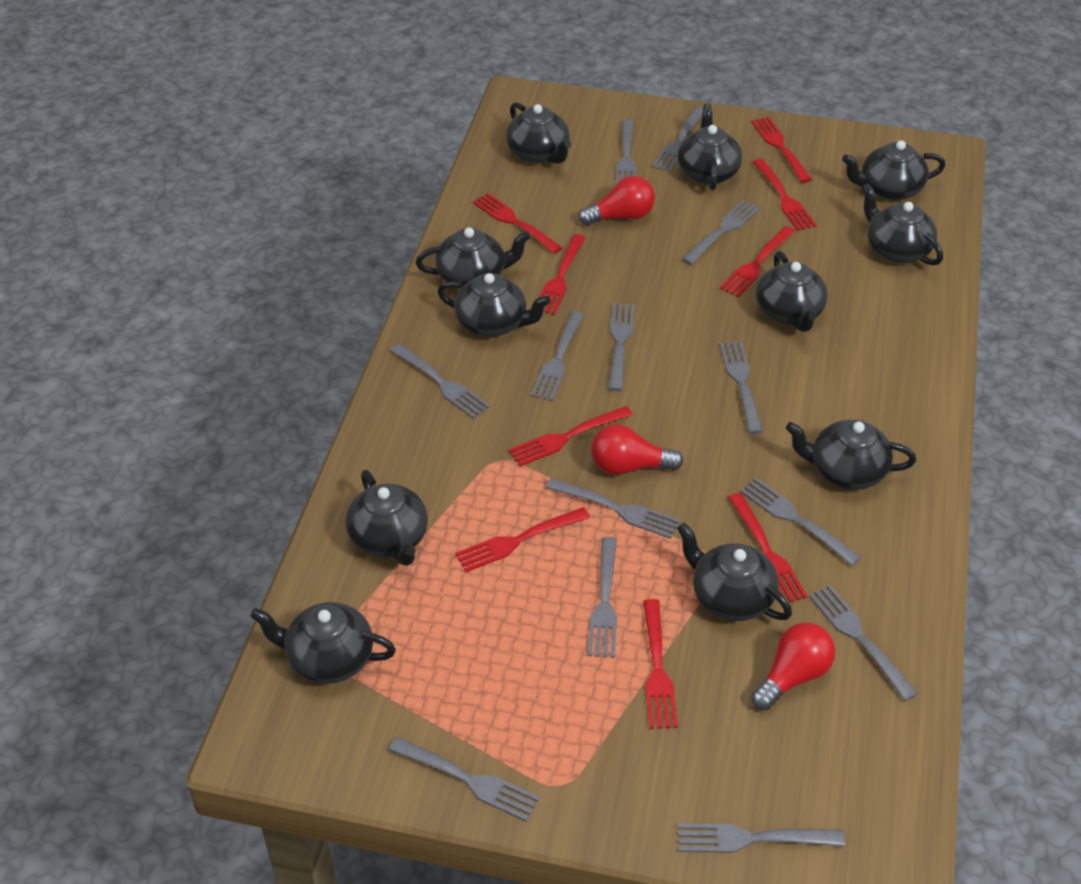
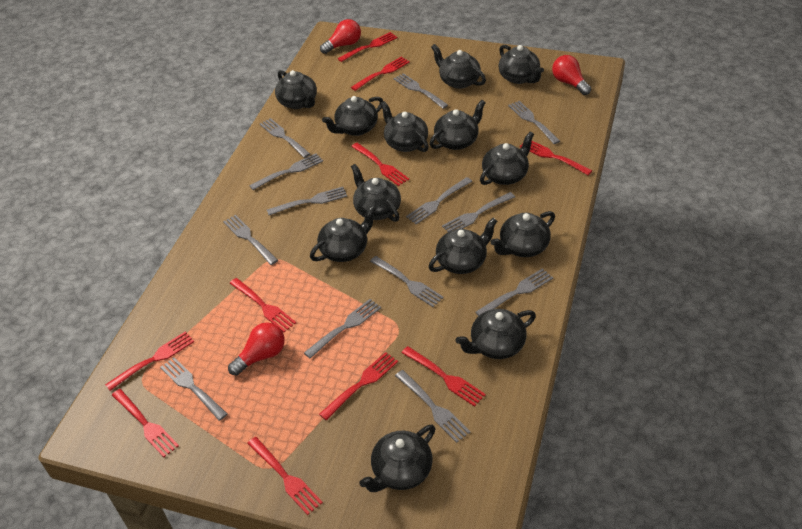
black teapot: 11 -> 13
red fork: 9 -> 10

